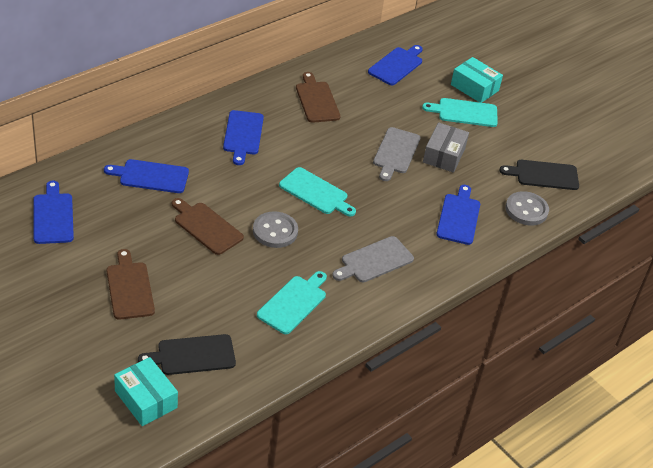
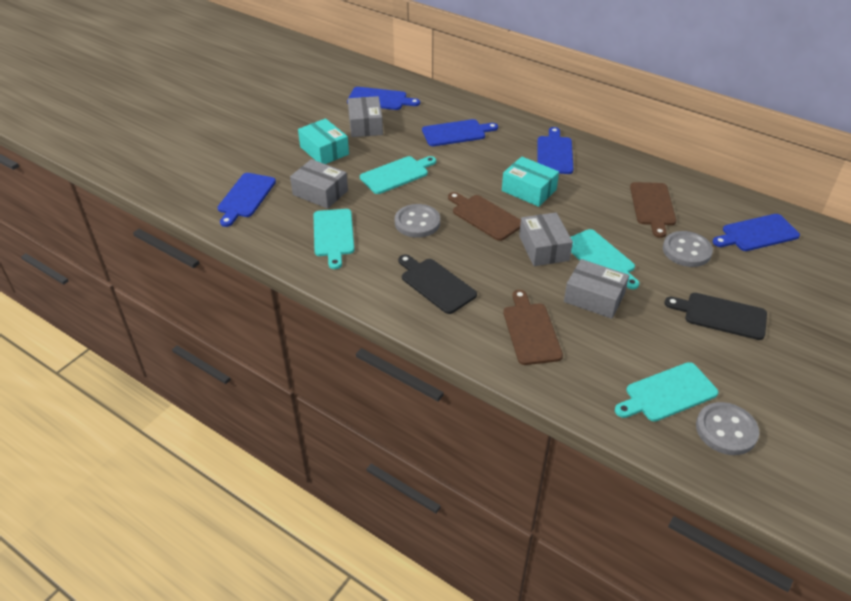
grey box: 1 -> 4
grey button: 2 -> 3
grey cutting board: 2 -> 0
turquoise cutting board: 3 -> 4

